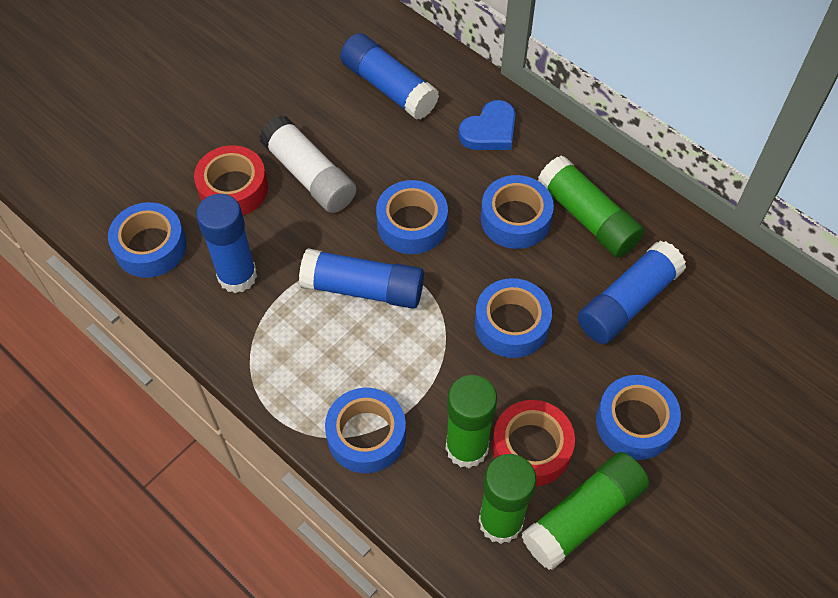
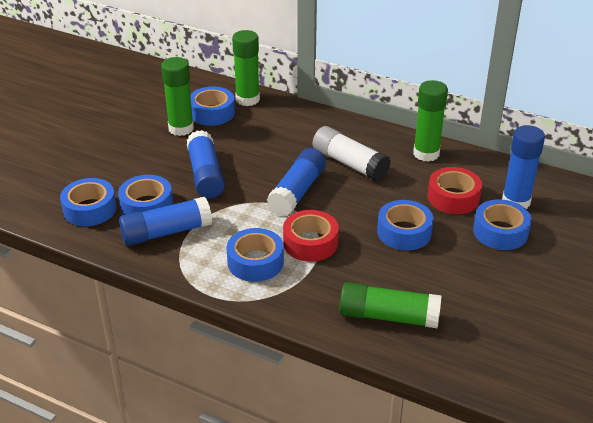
blue heart: 1 -> 0

